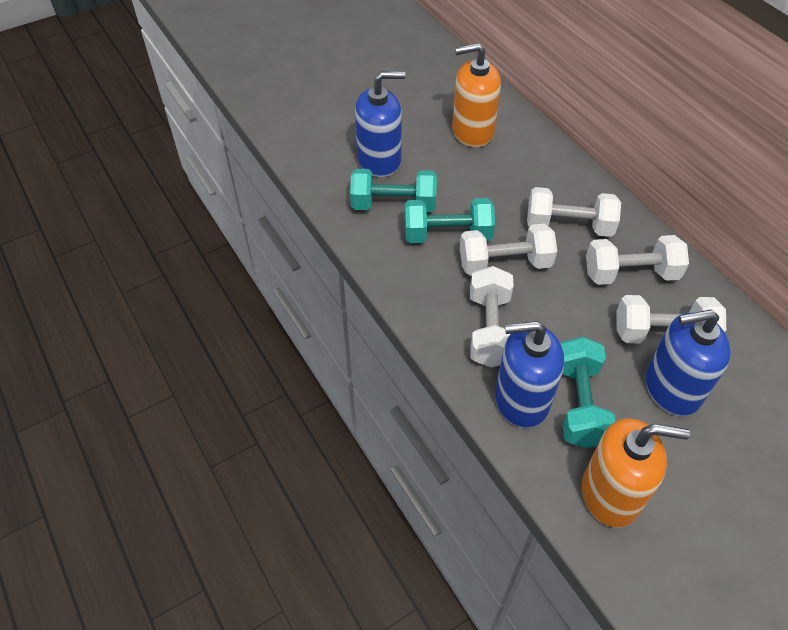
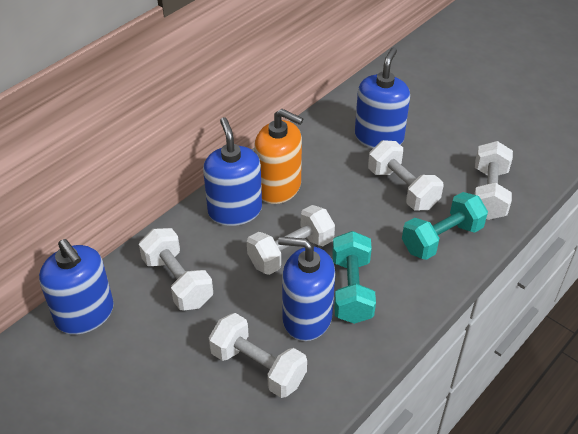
blue soap dispenser: 3 -> 4
orange soap dispenser: 2 -> 1
turquoise dumbbell: 3 -> 2

